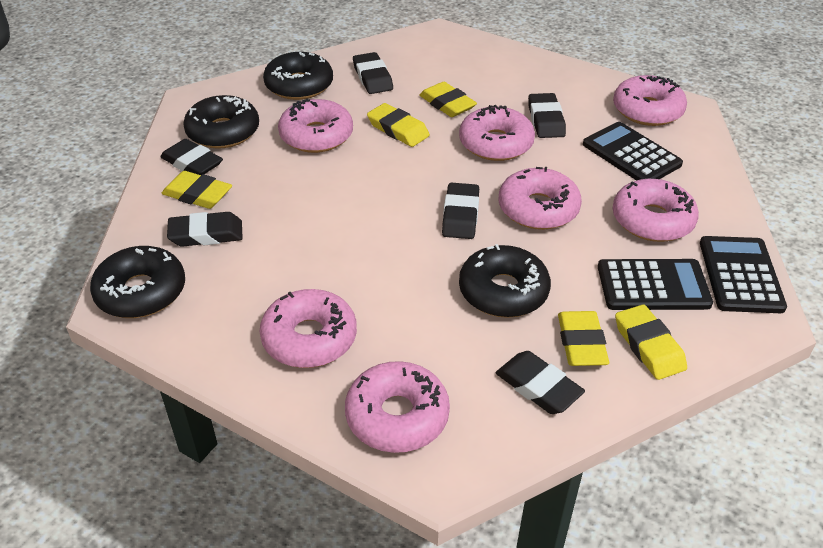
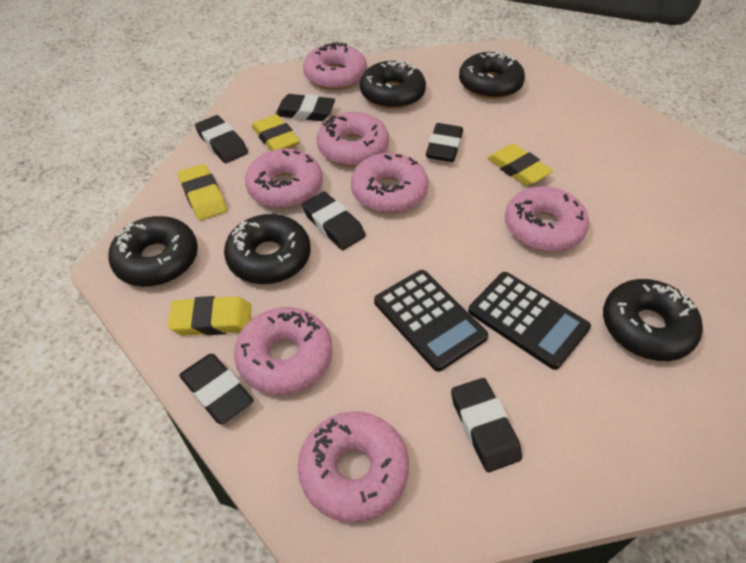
black calculator: 3 -> 2
black donut: 4 -> 5
yellow eraser: 5 -> 4

